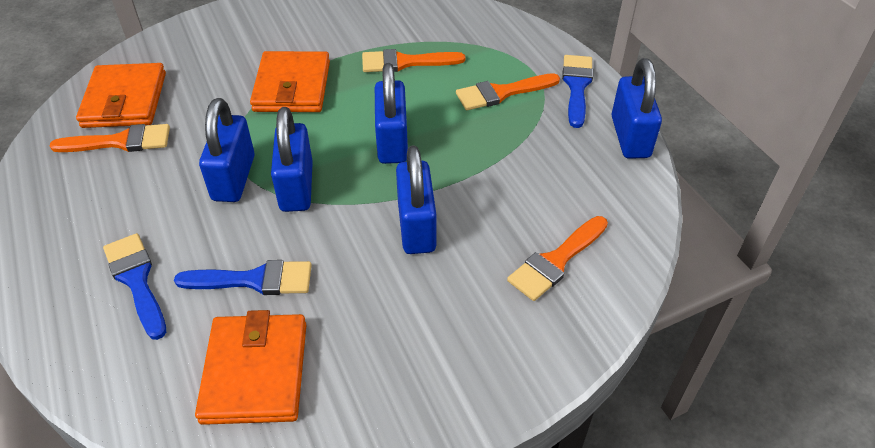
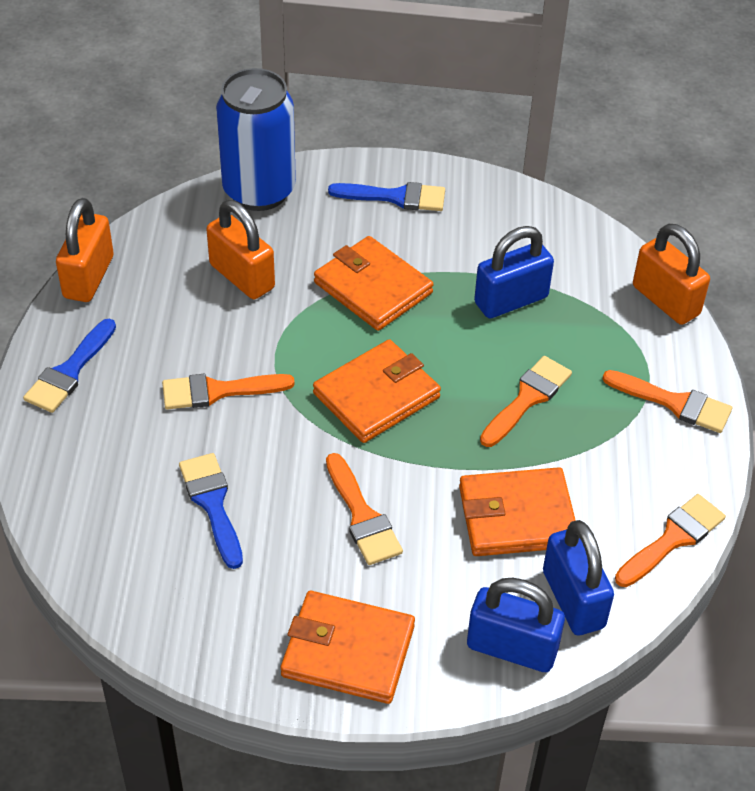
blue can: 0 -> 1
blue padlock: 5 -> 3
orange brush: 4 -> 5
orange padlock: 0 -> 3
orange wallet: 3 -> 4

